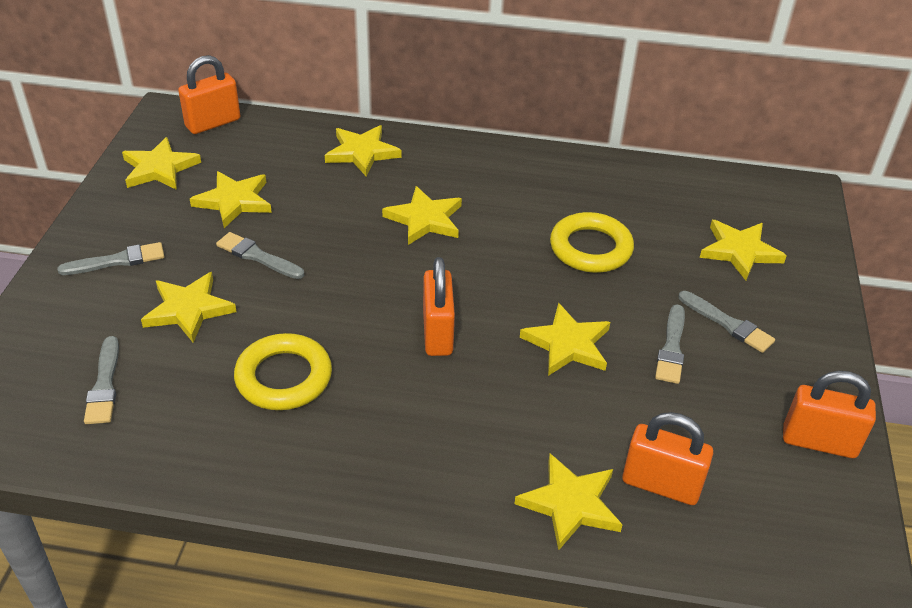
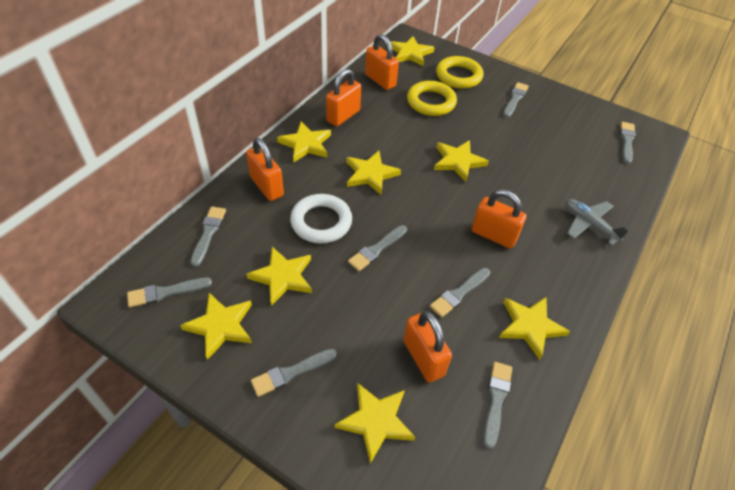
grey brush: 5 -> 8
grey plane: 0 -> 1
orange padlock: 4 -> 5
white ring: 0 -> 1

